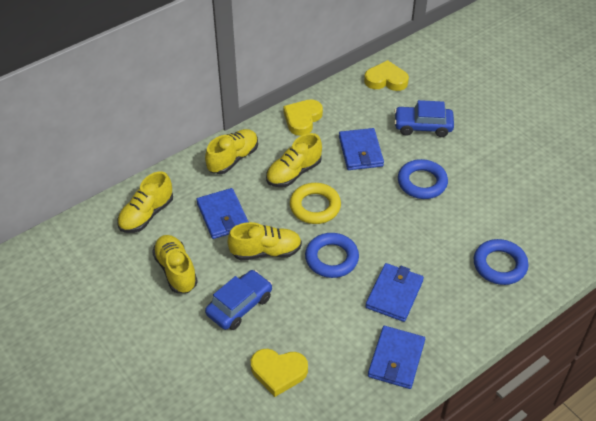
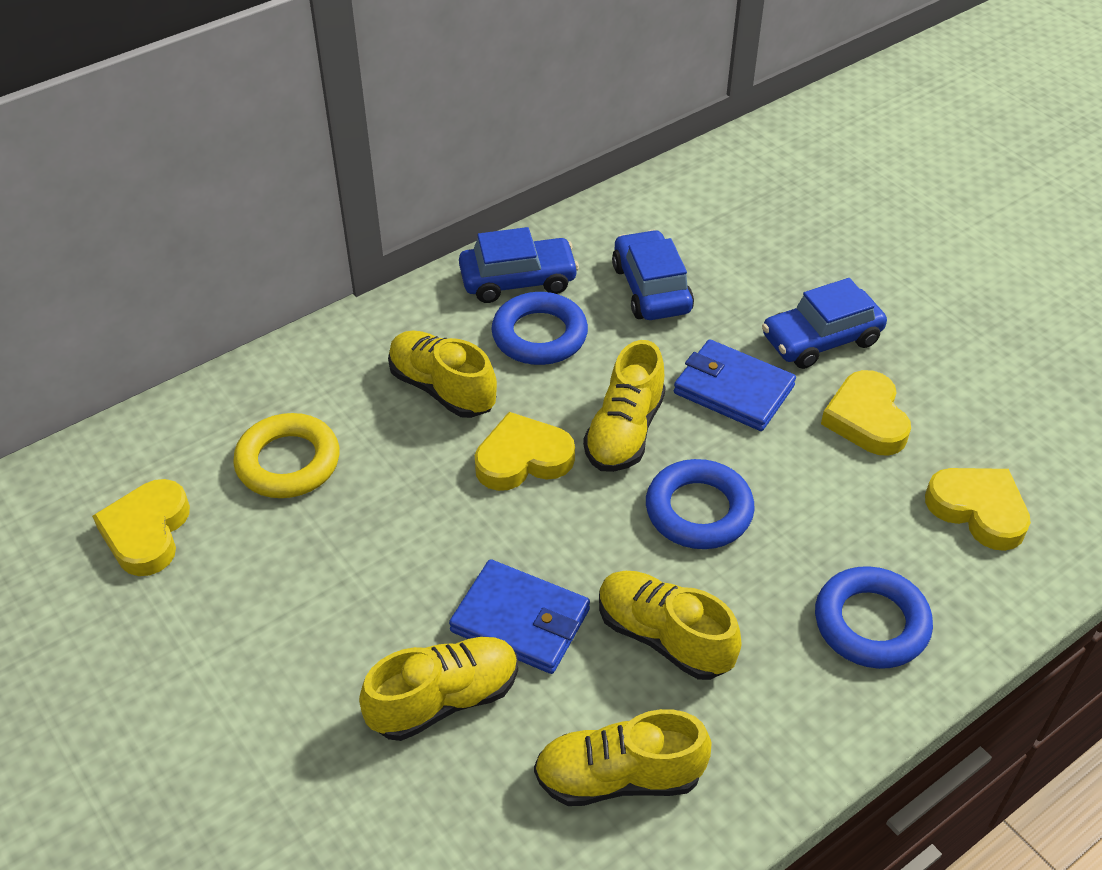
blue car: 2 -> 3
blue wallet: 4 -> 2
yellow heart: 3 -> 4

